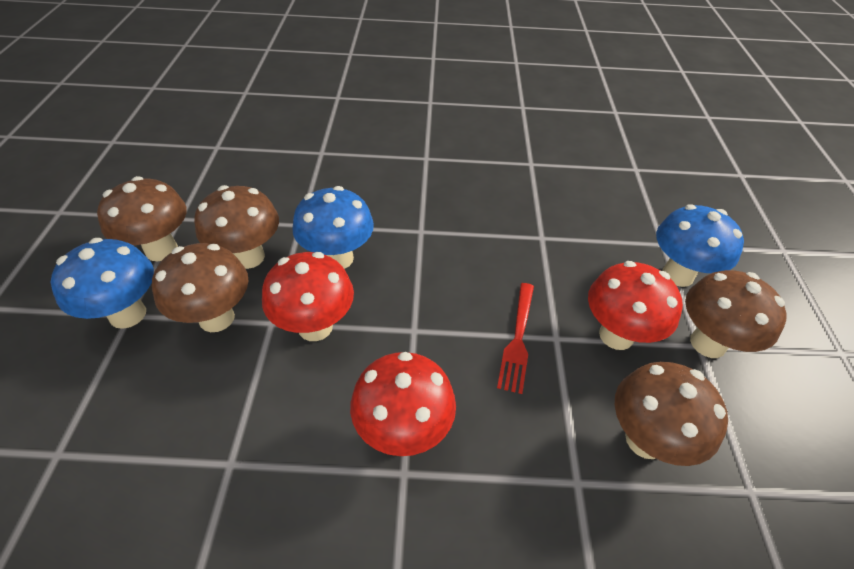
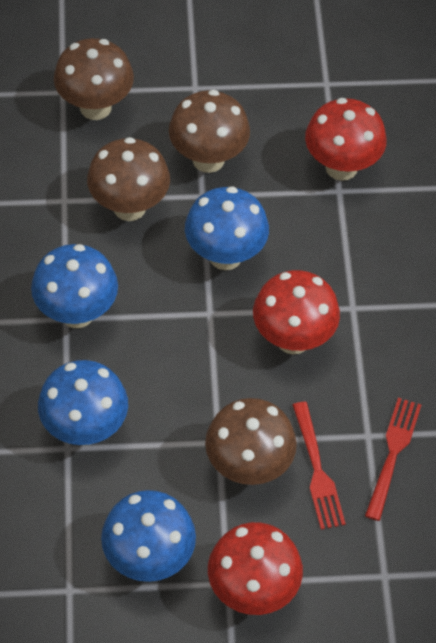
blue mushroom: 3 -> 4
brown mushroom: 5 -> 4
red fork: 1 -> 2

